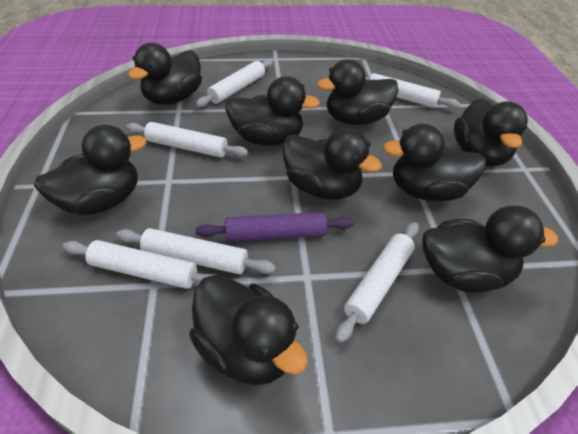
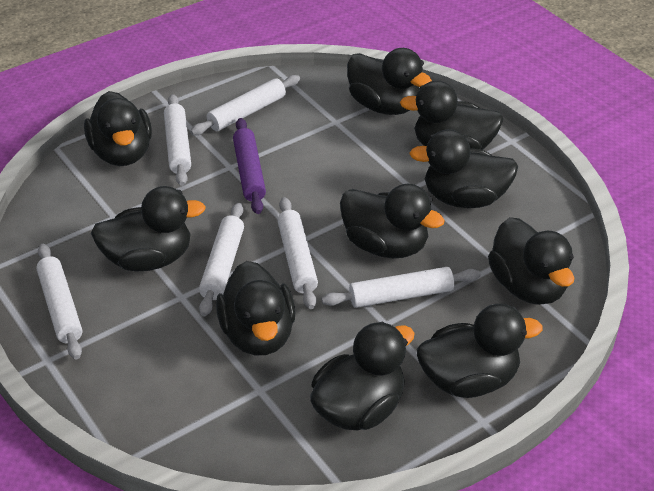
black duck: 9 -> 10

